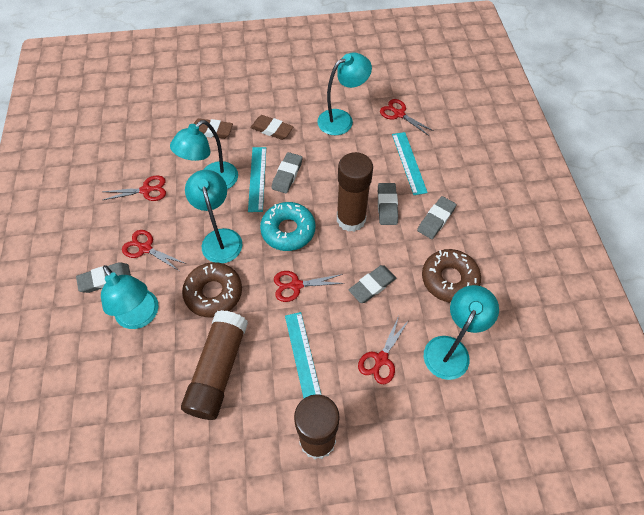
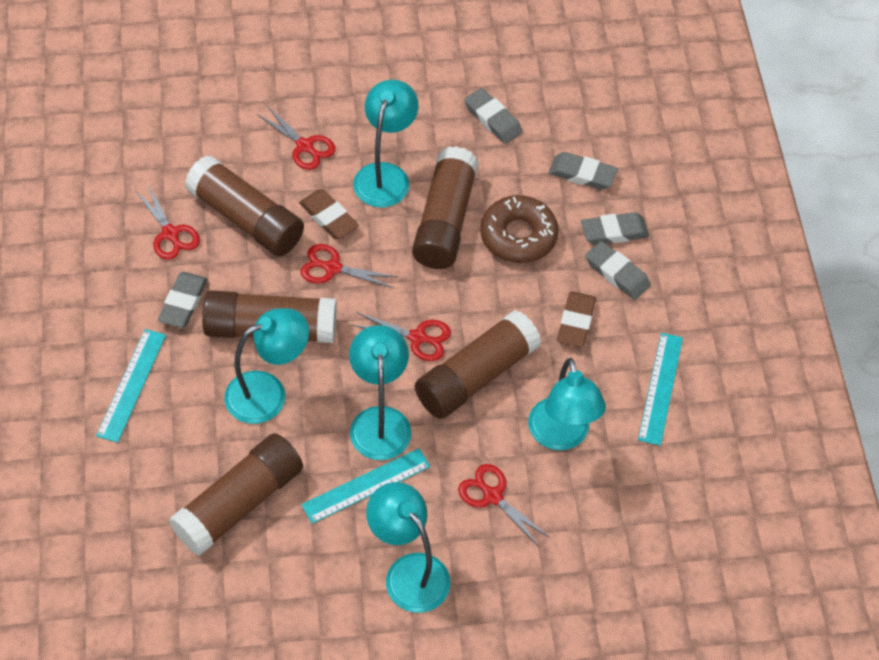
brown donut: 2 -> 1
brown glue stick: 3 -> 5
turquoise donut: 1 -> 0

